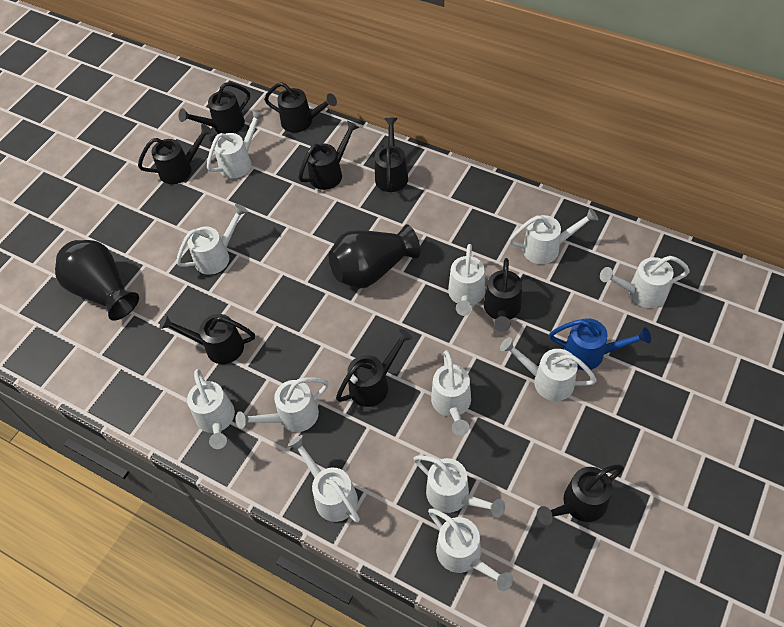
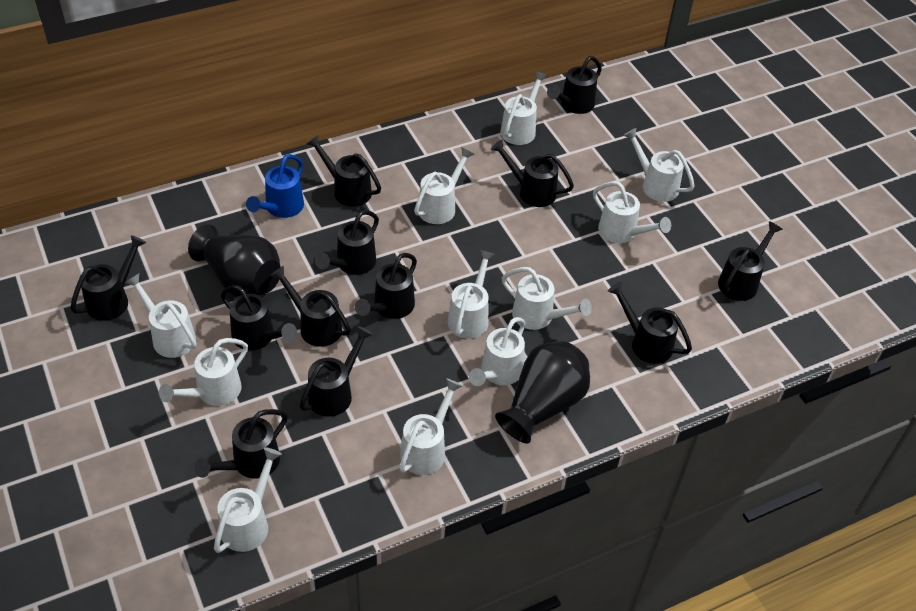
black watering can: 9 -> 12
white watering can: 12 -> 11

